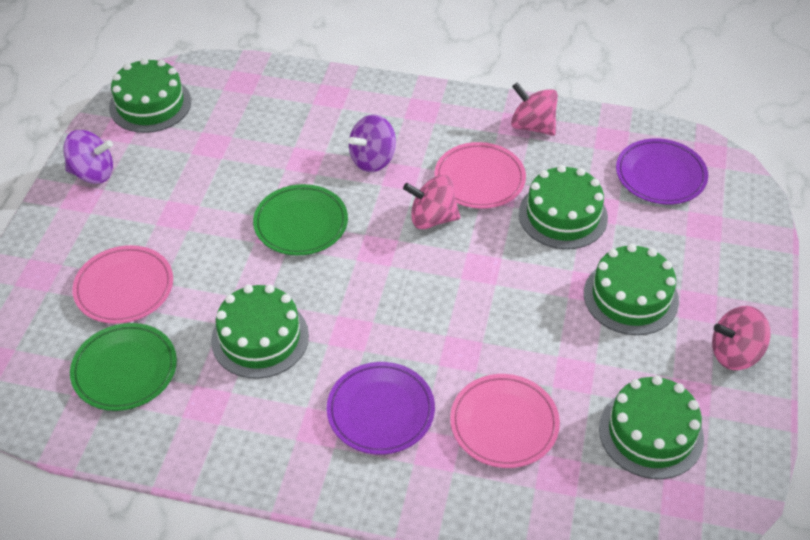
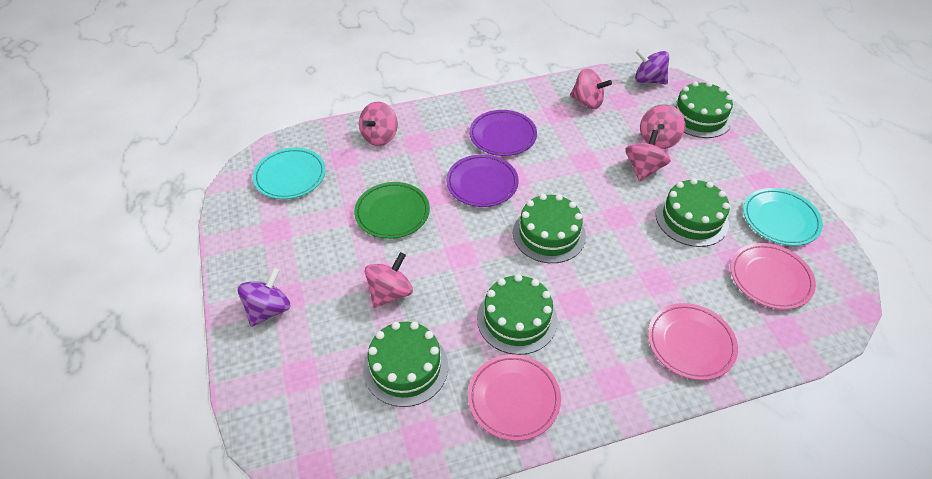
green plate: 2 -> 1
pink spinning top: 3 -> 5
turquoise plate: 0 -> 2

